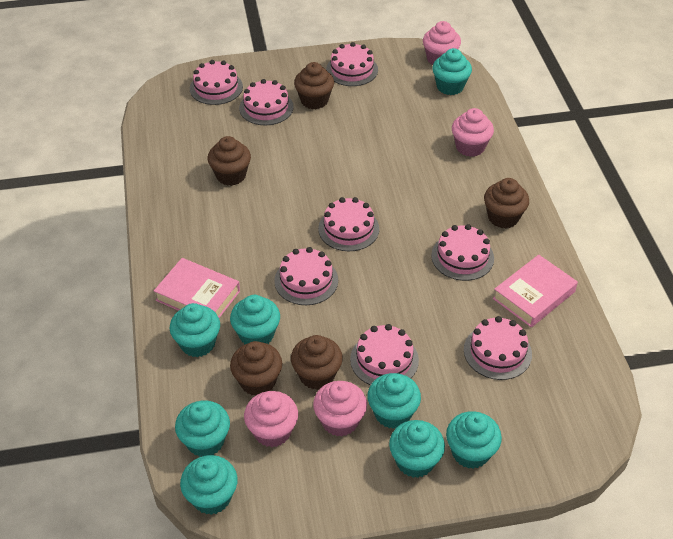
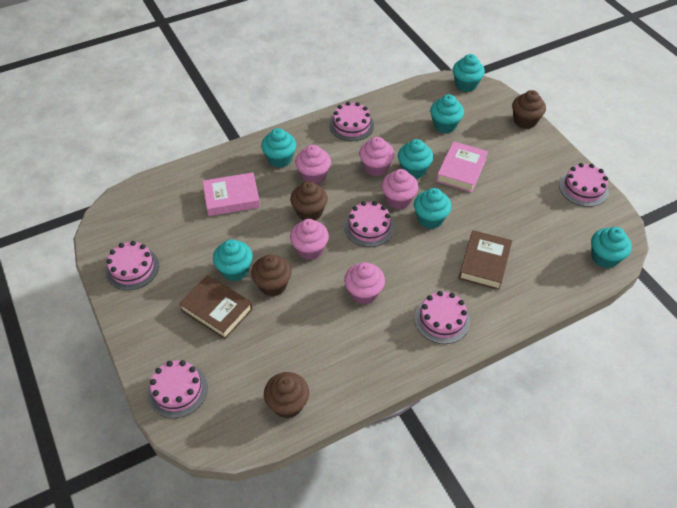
brown book: 0 -> 2
brown cupcake: 5 -> 4
pink cake: 8 -> 6
pink cupcake: 4 -> 5
turquoise cupcake: 8 -> 7

